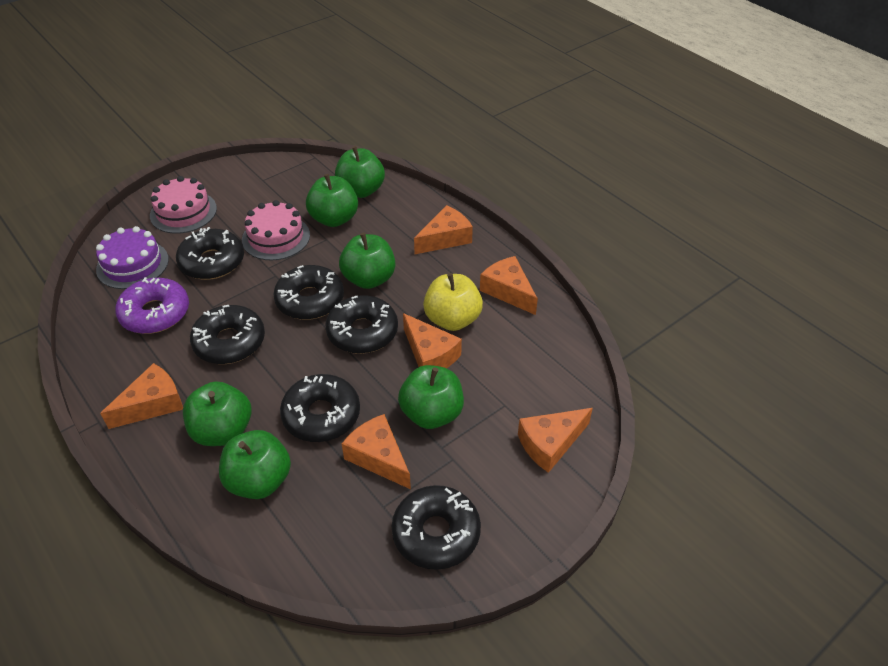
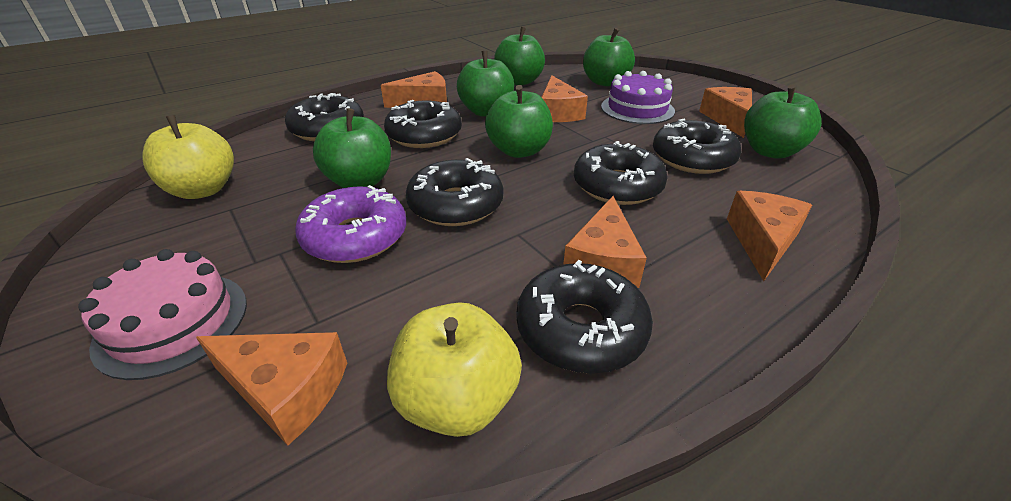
pink cake: 2 -> 1
yellow apple: 1 -> 2

